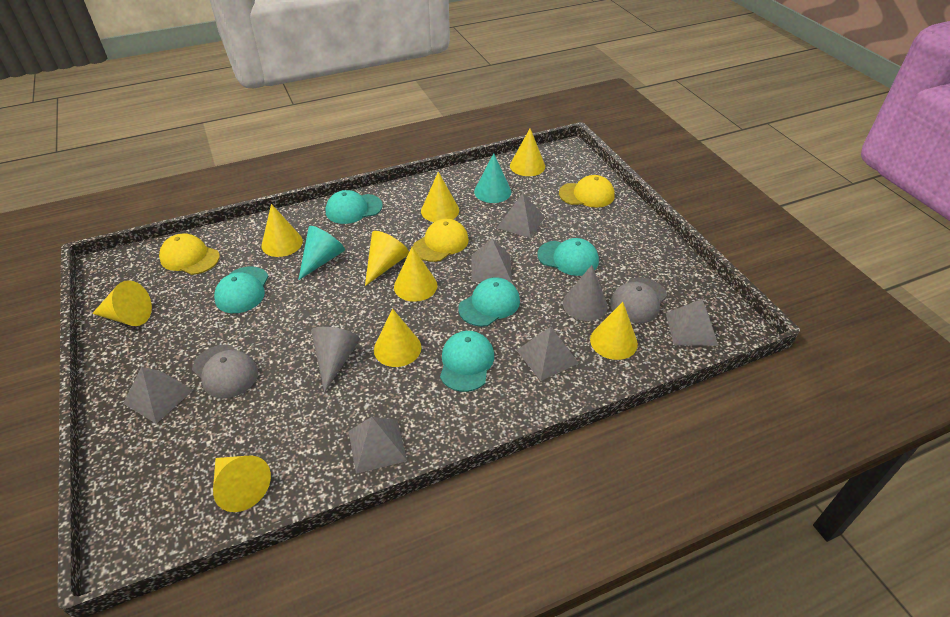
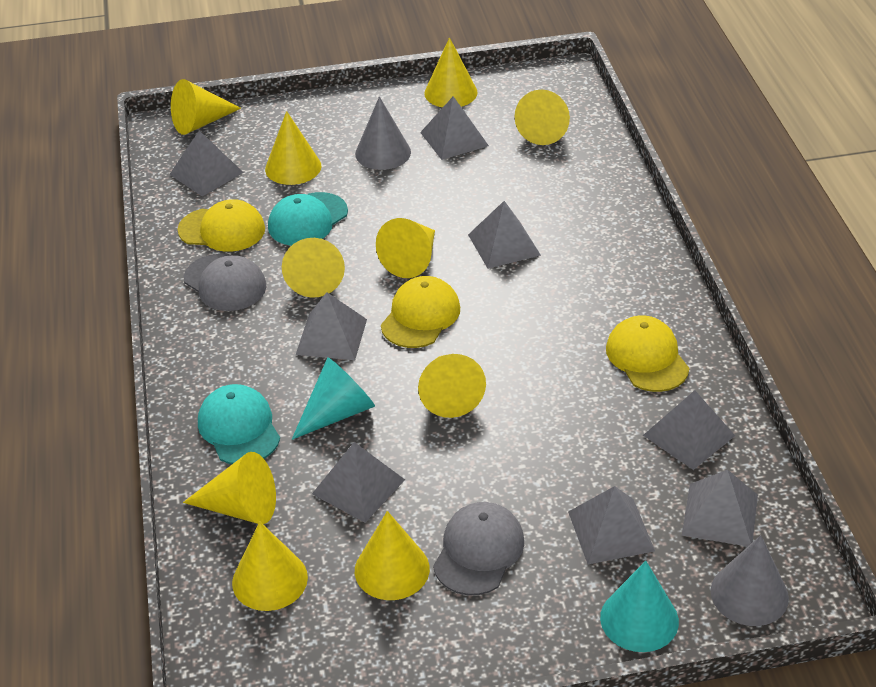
grey pyramid: 6 -> 8
turquoise cap: 5 -> 2
yellow cone: 9 -> 10

